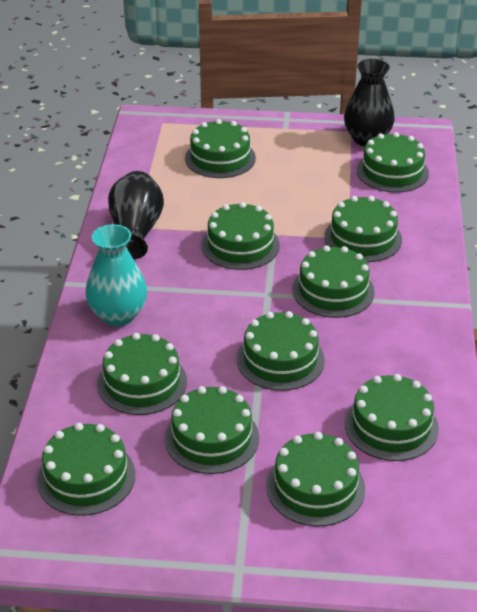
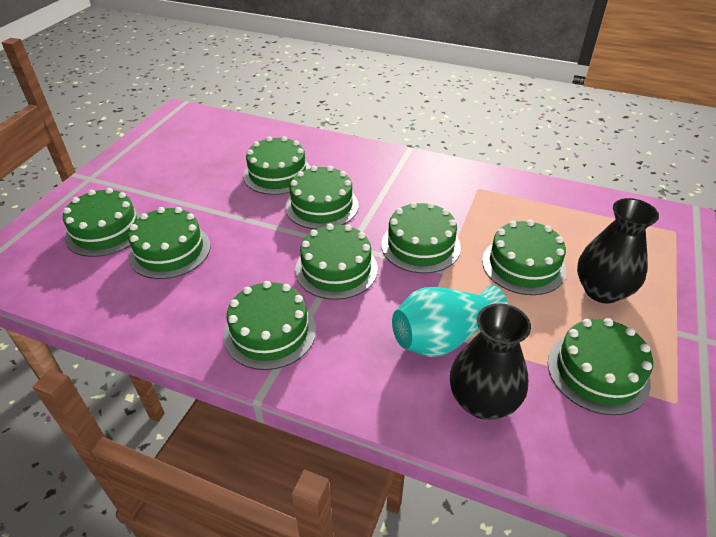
green cake: 11 -> 9

